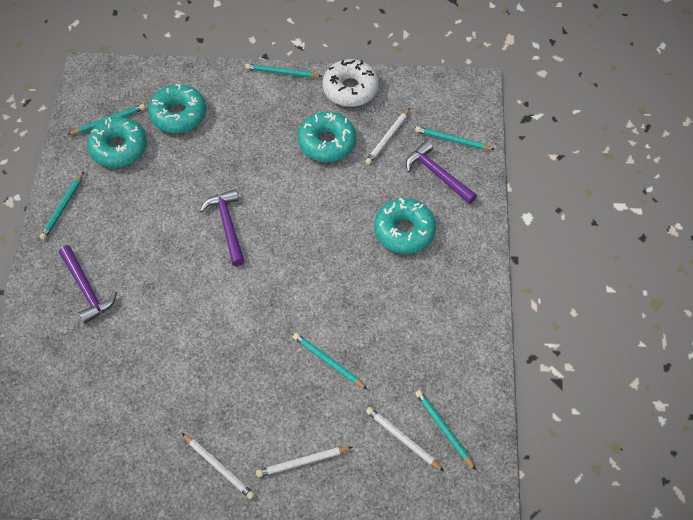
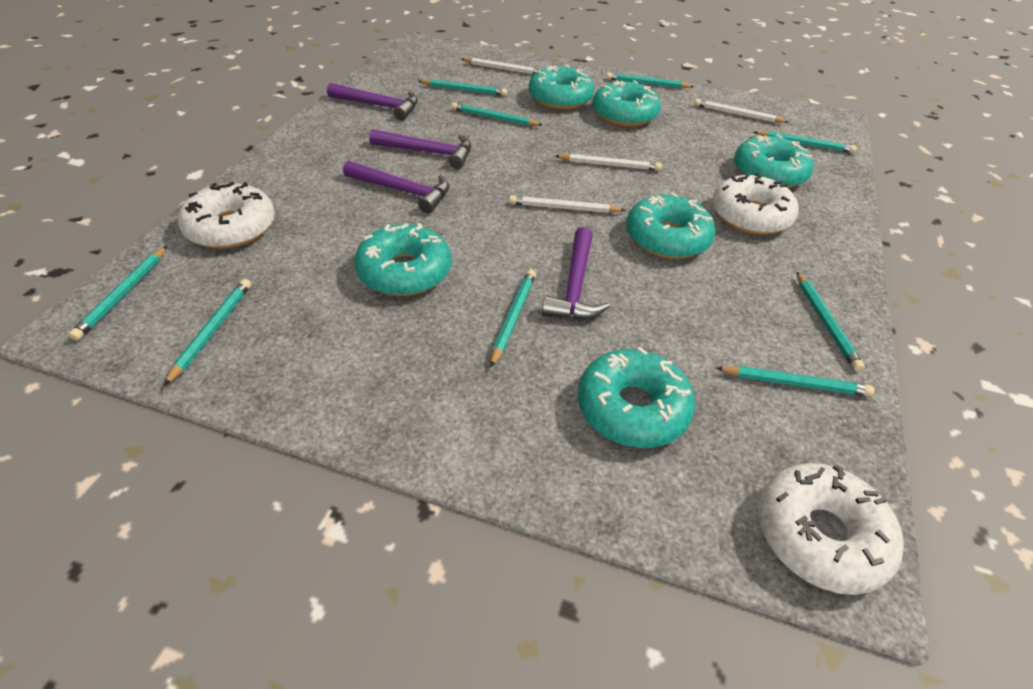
purple hammer: 3 -> 4
turquoise donut: 4 -> 6
turquoise pencil: 6 -> 9
white donut: 1 -> 3

